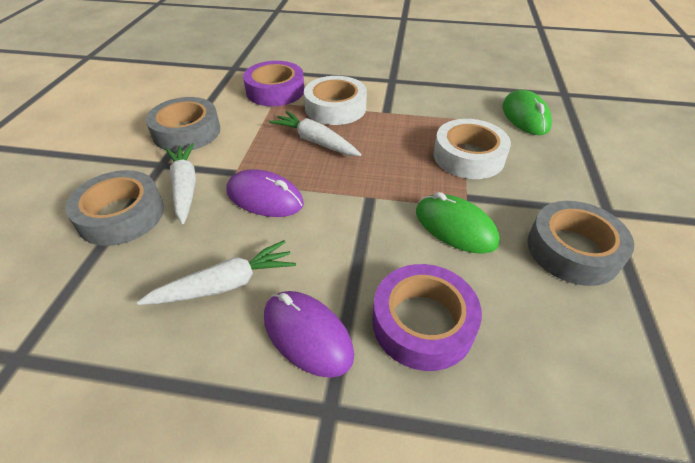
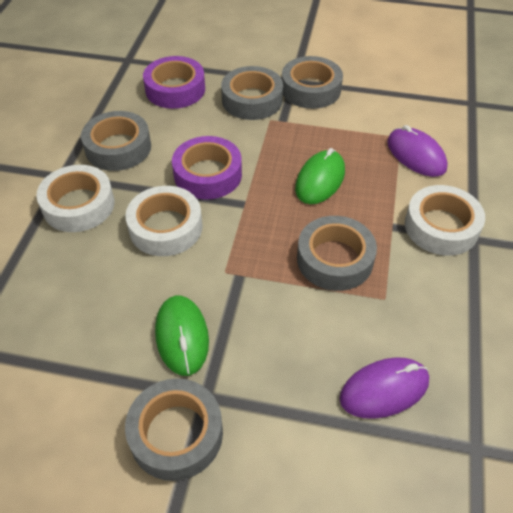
grey tape: 3 -> 5
white carrot: 3 -> 0
white tape: 2 -> 3

